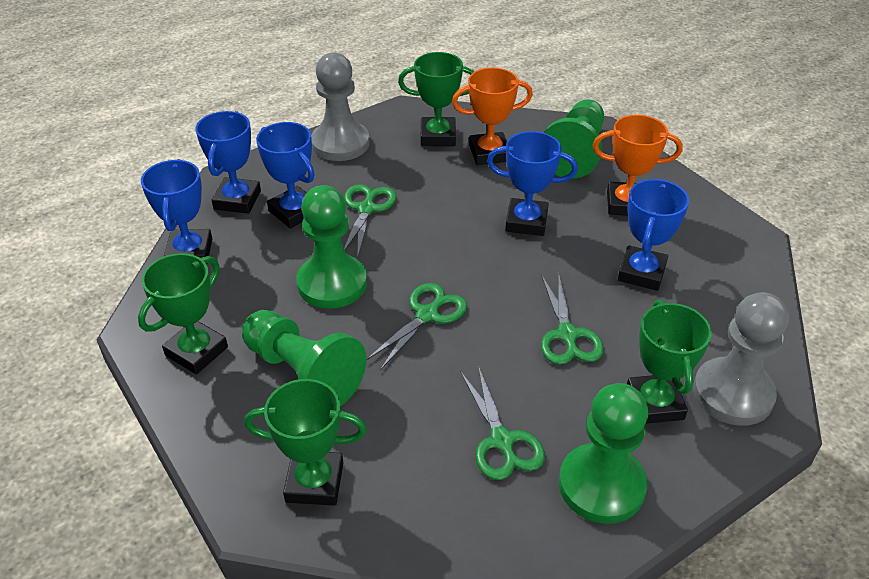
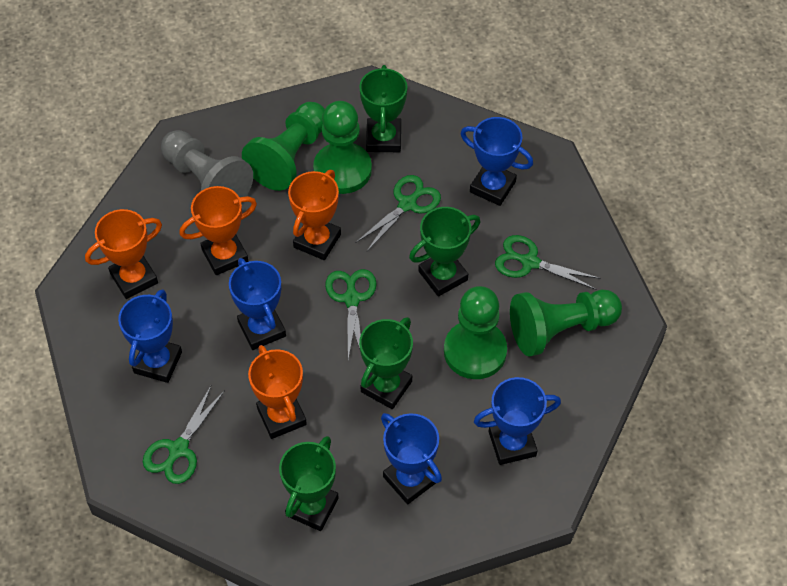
grey pawn: 2 -> 1
orange trophy: 2 -> 4

